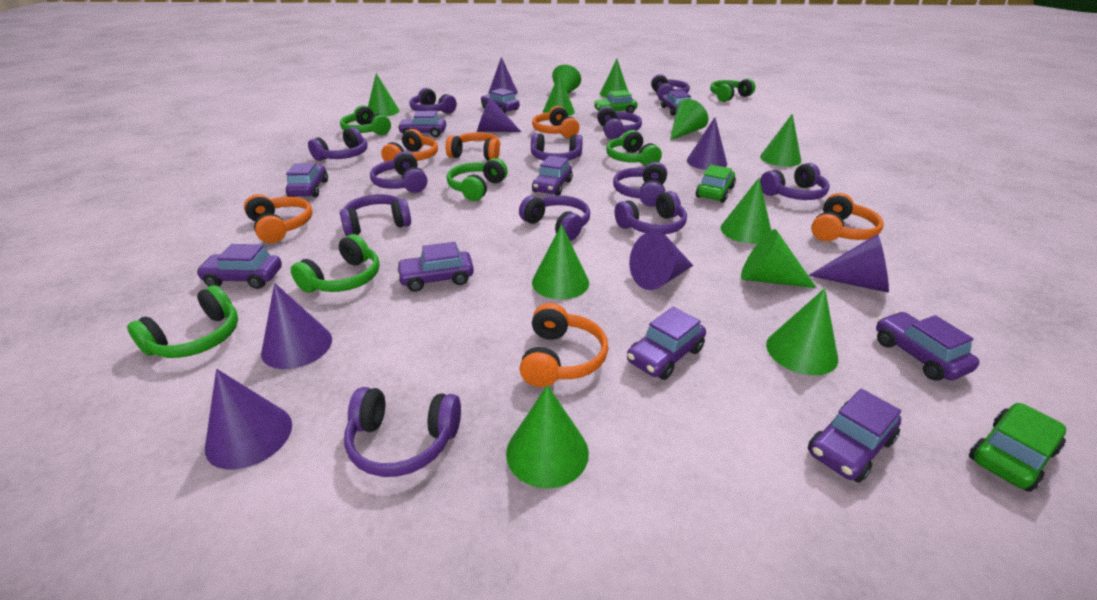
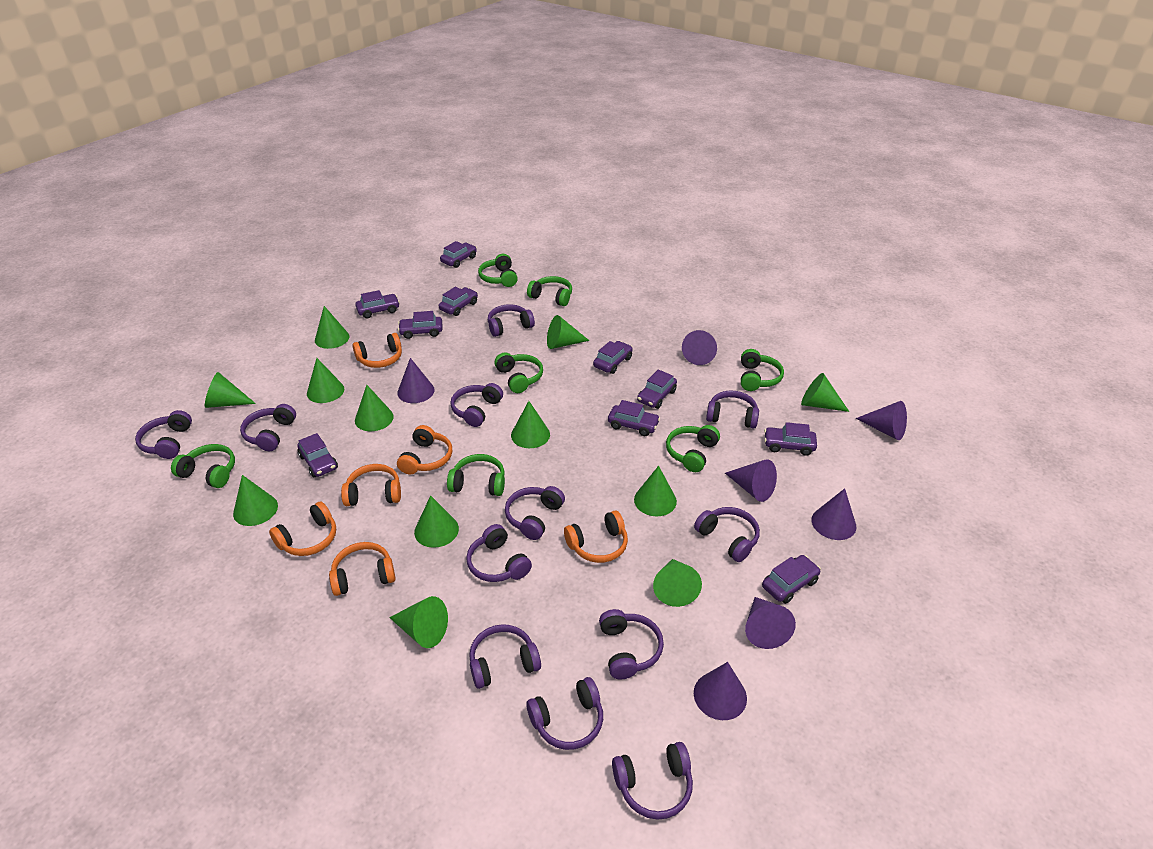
green car: 3 -> 0
green cone: 11 -> 12
green headphones: 6 -> 7

